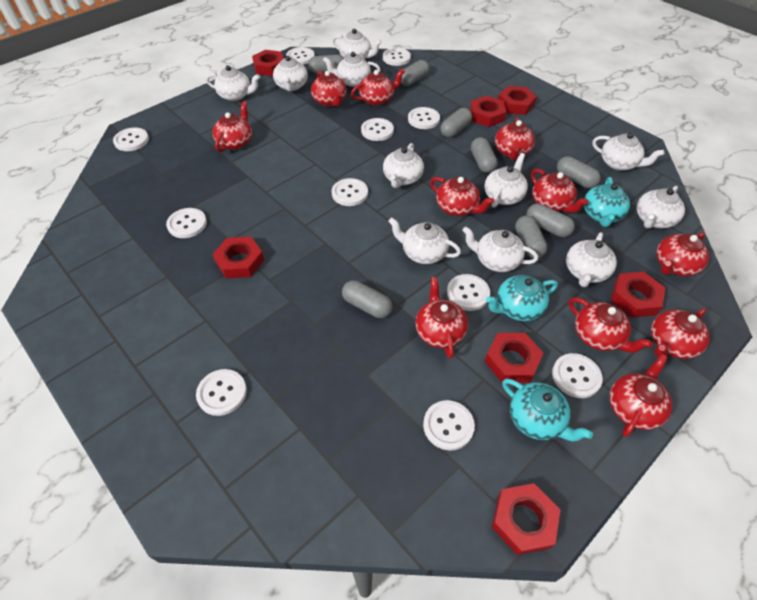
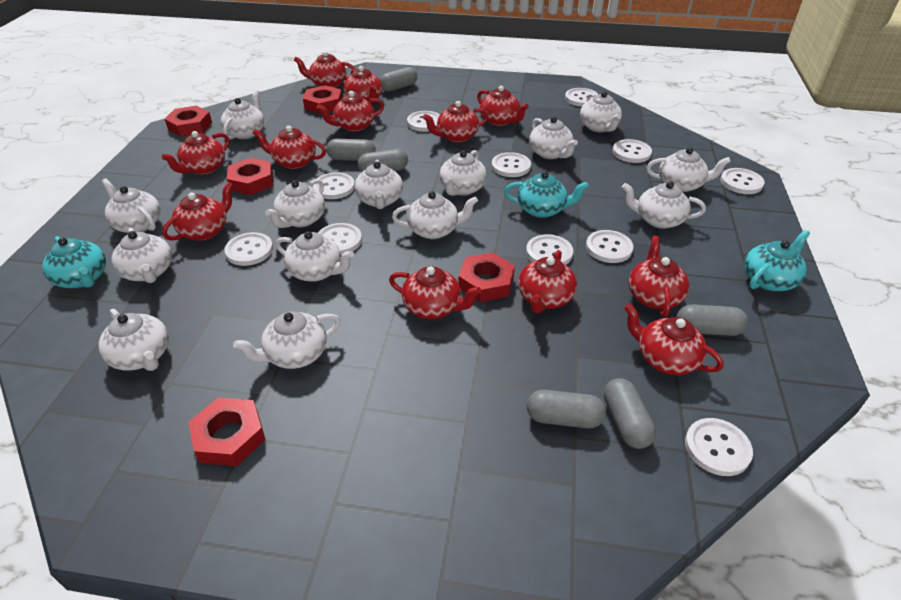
grey capsule: 8 -> 6
red nut: 7 -> 5
red teapot: 11 -> 12
white teapot: 11 -> 14

